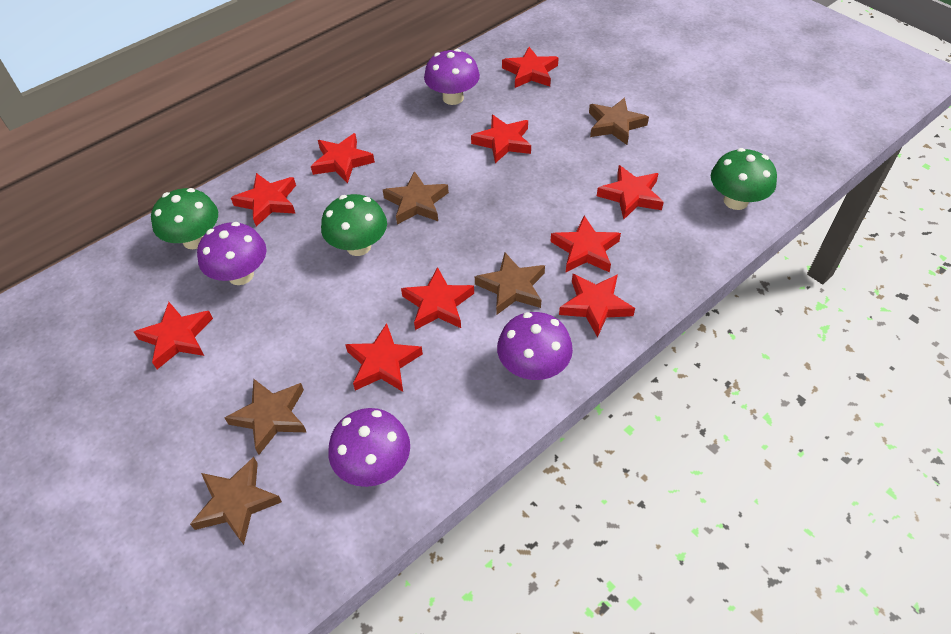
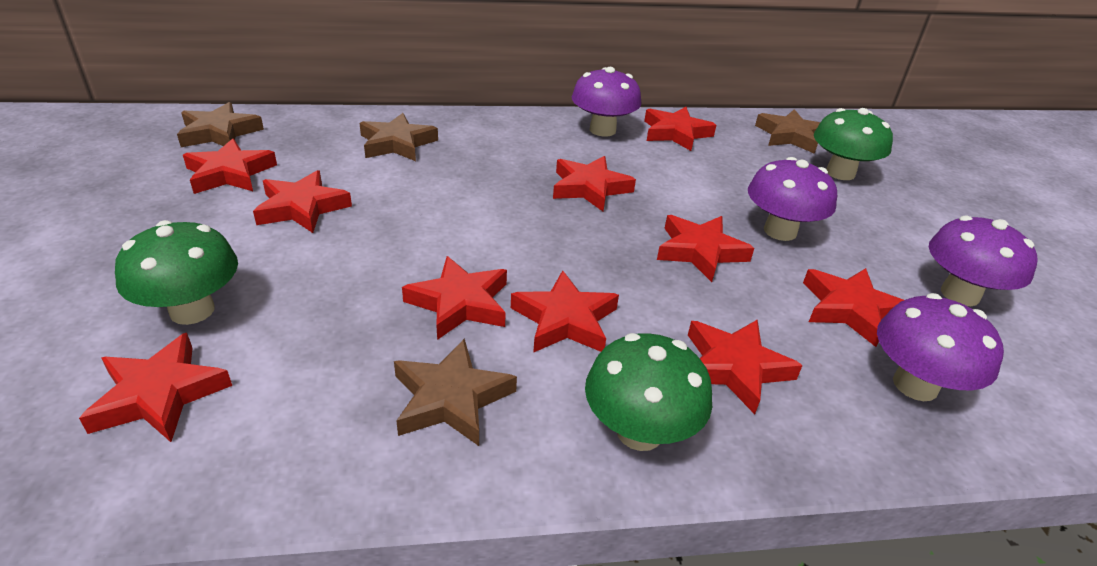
brown star: 5 -> 4

